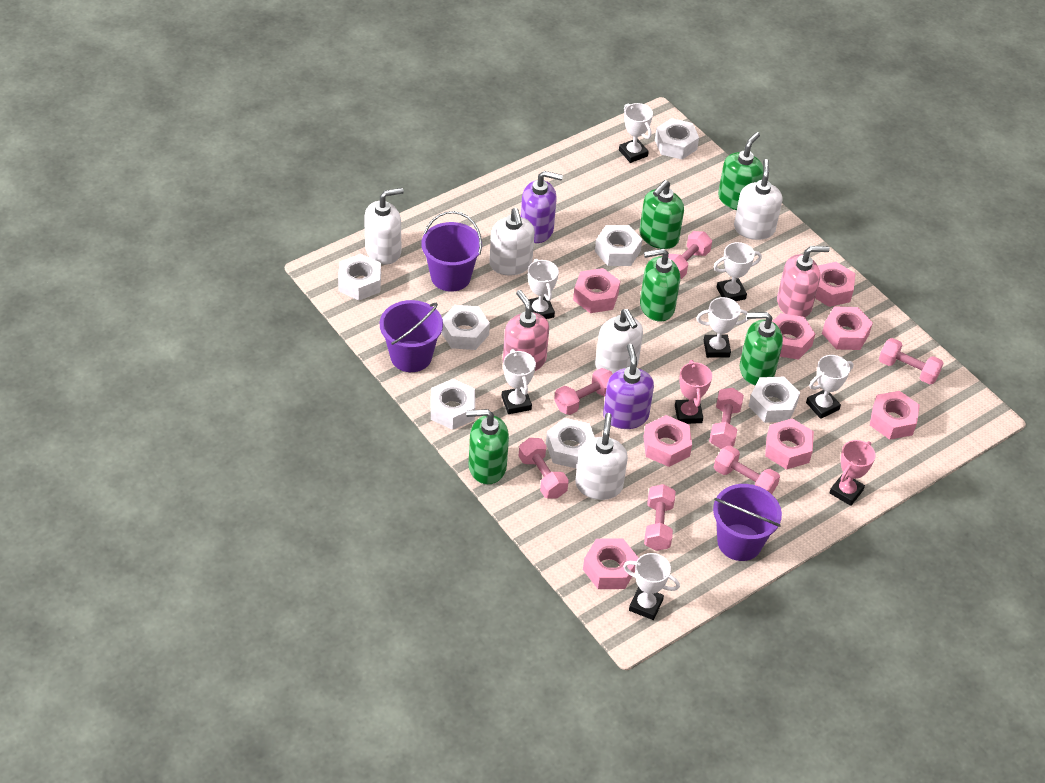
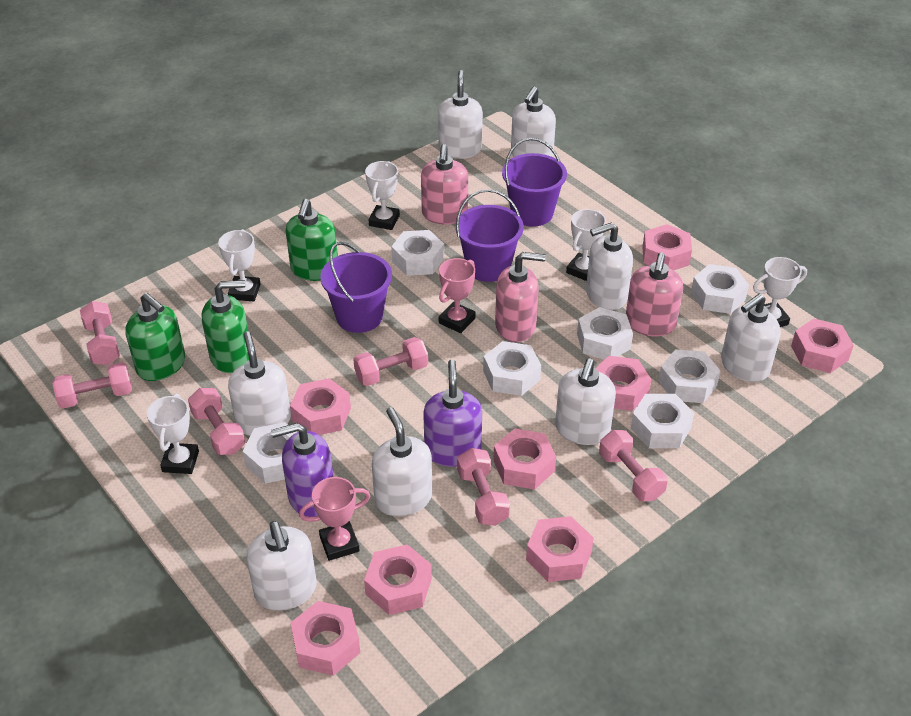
green soap dispenser: 5 -> 3
pink dumbbell: 7 -> 6
pink soap dispenser: 2 -> 3
white soap dispenser: 5 -> 8
white trophy: 7 -> 5

